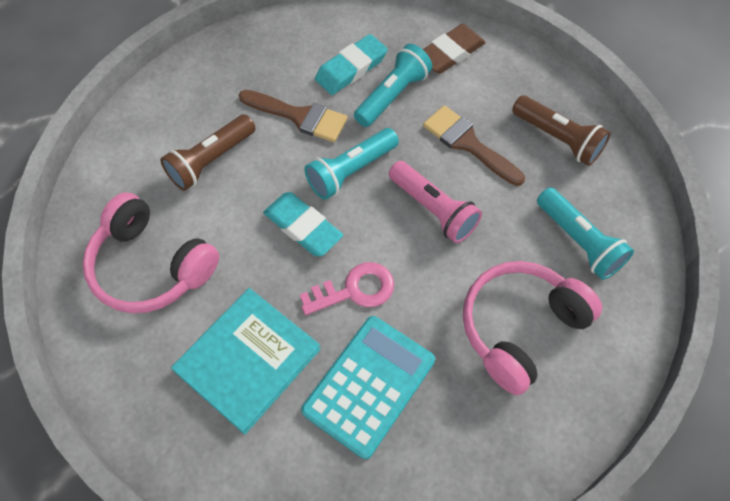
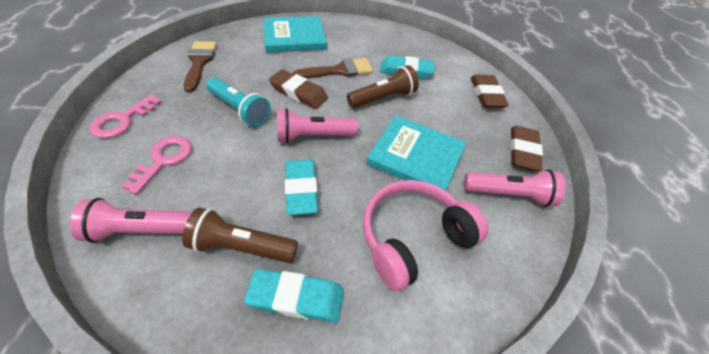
brown eraser: 1 -> 3
pink flashlight: 1 -> 3
pink headphones: 2 -> 1
pink key: 1 -> 2
turquoise book: 1 -> 2
turquoise calculator: 1 -> 0
turquoise eraser: 2 -> 3
turquoise flashlight: 3 -> 1

